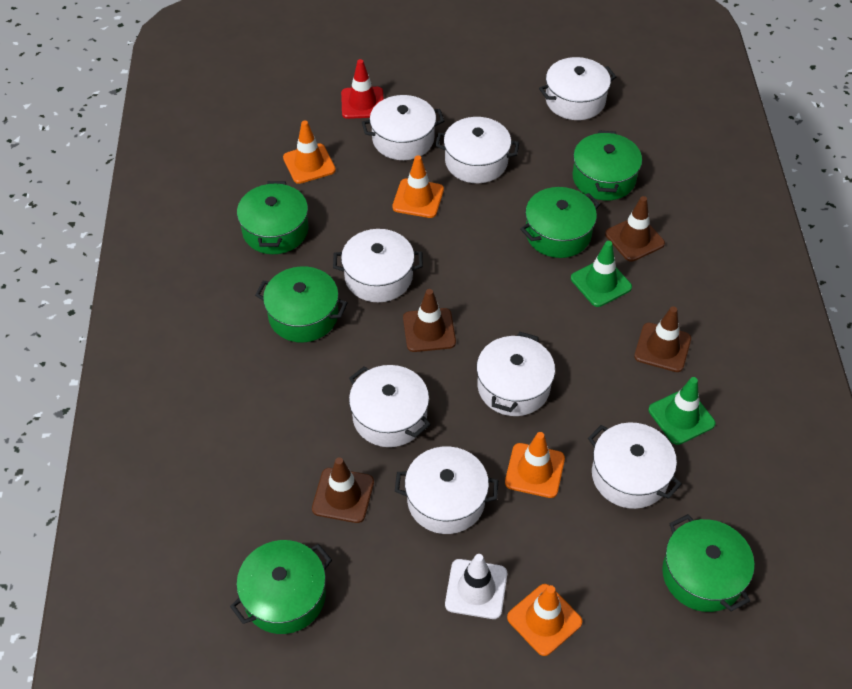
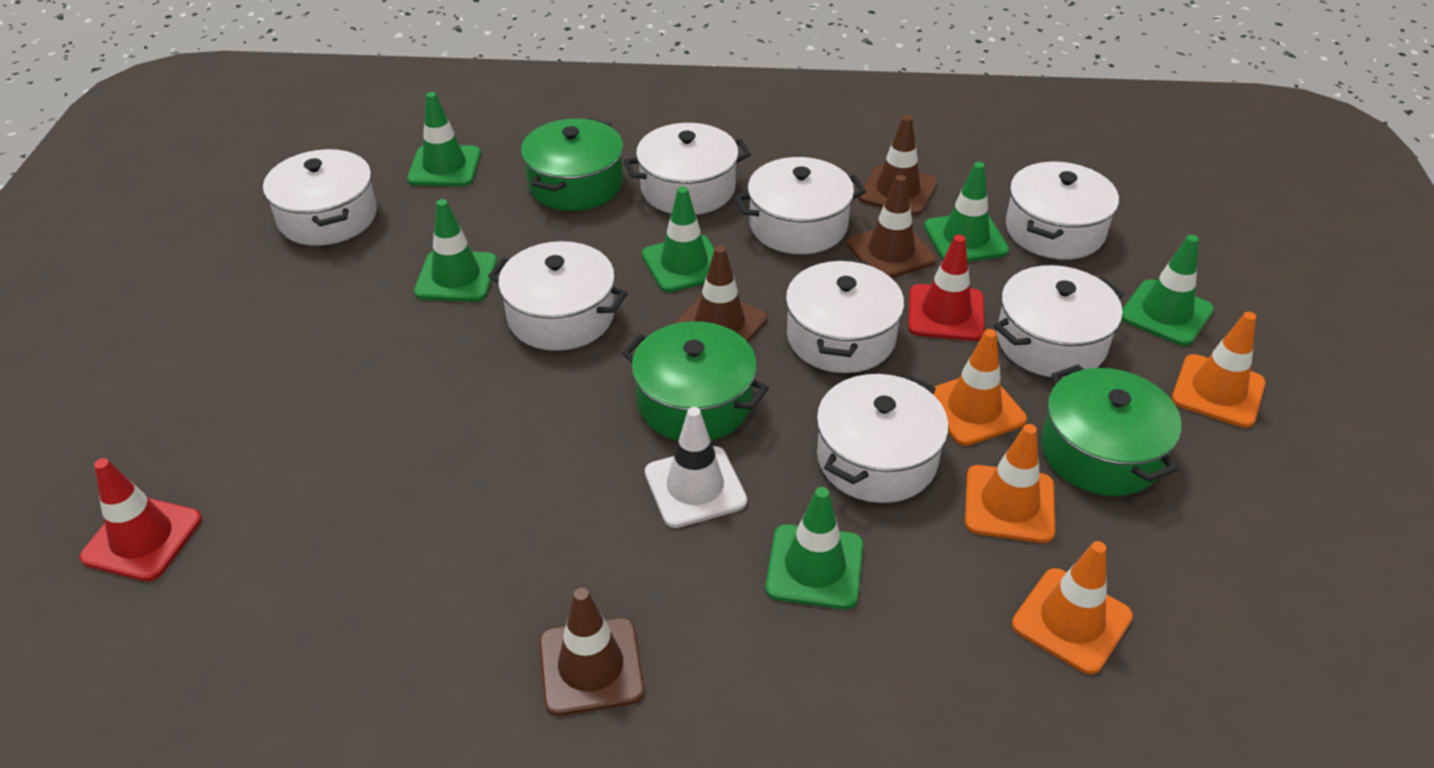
green pot: 6 -> 3
green traffic cone: 2 -> 6
red traffic cone: 1 -> 2

